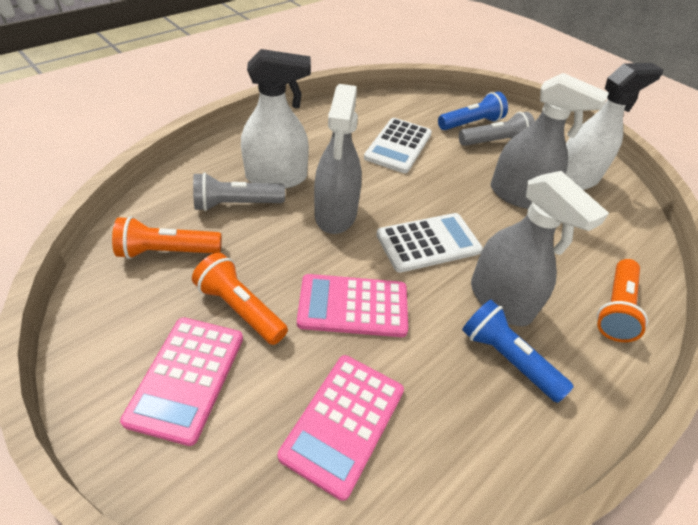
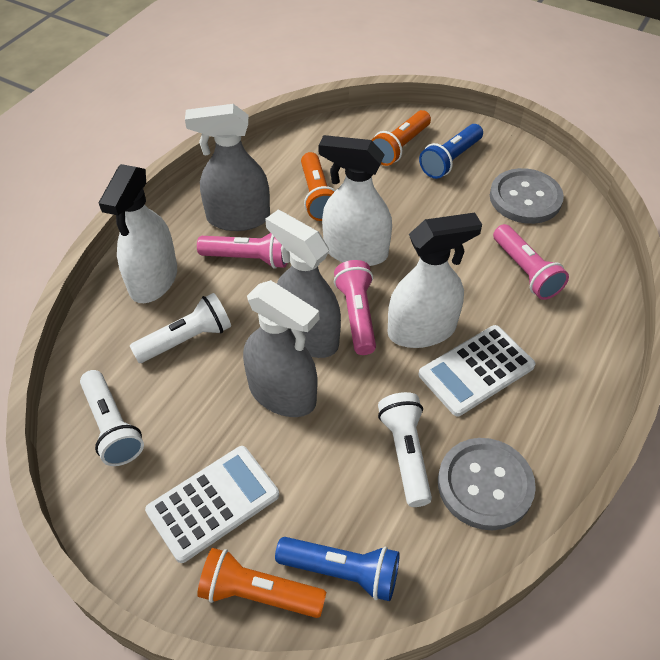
grey button: 0 -> 2
grey flashlight: 2 -> 0
pink calculator: 3 -> 0
pink flashlight: 0 -> 3
white flashlight: 0 -> 3
white spray bottle: 2 -> 3

